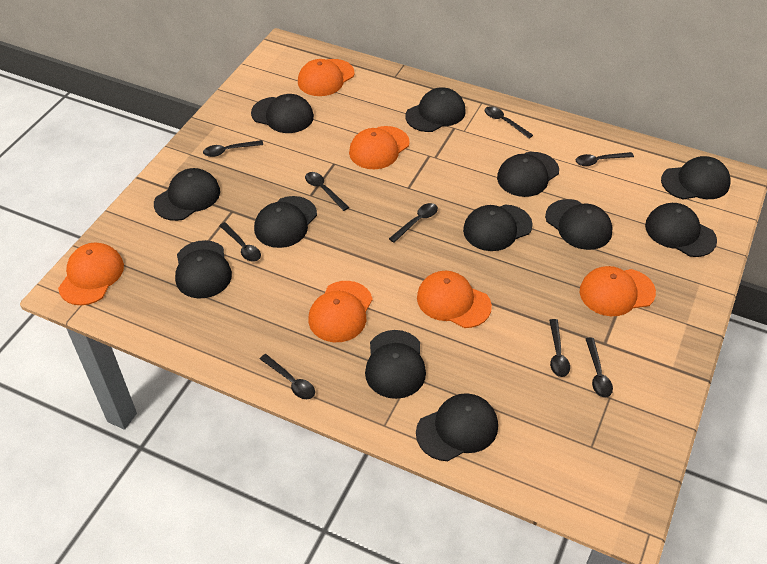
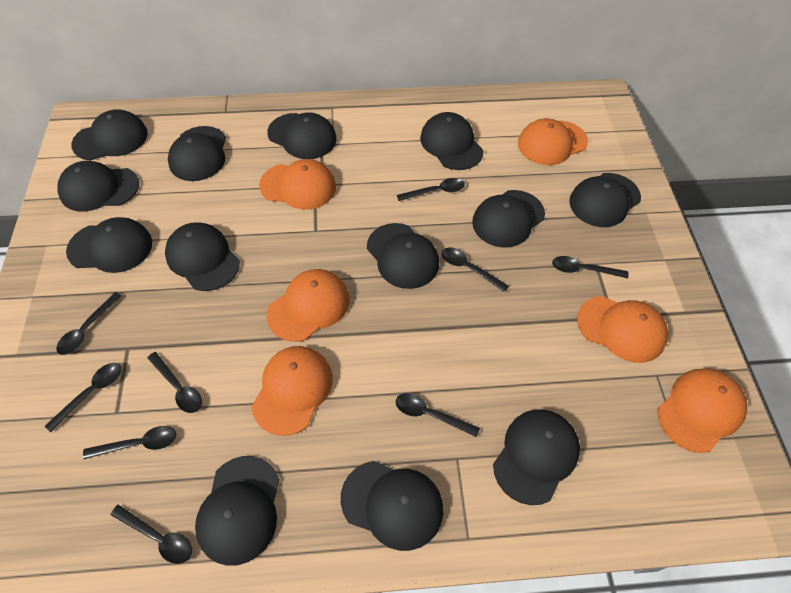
black cap: 12 -> 13

